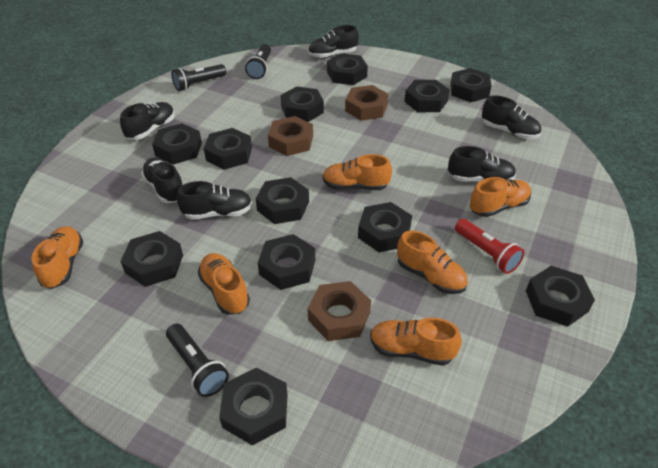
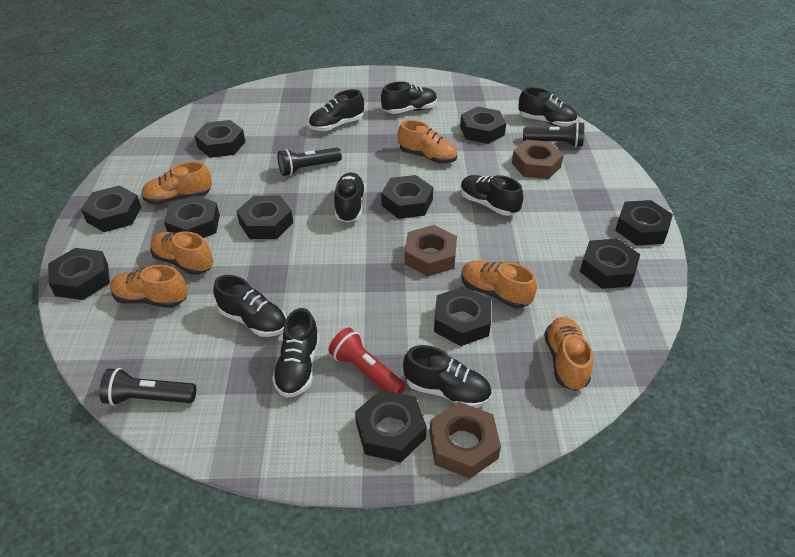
black nut: 12 -> 11
black shoe: 6 -> 8

